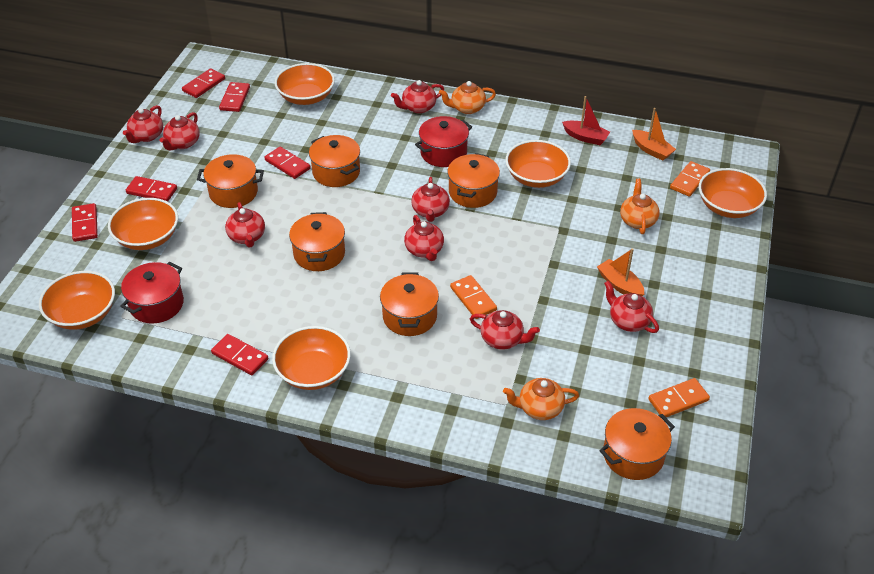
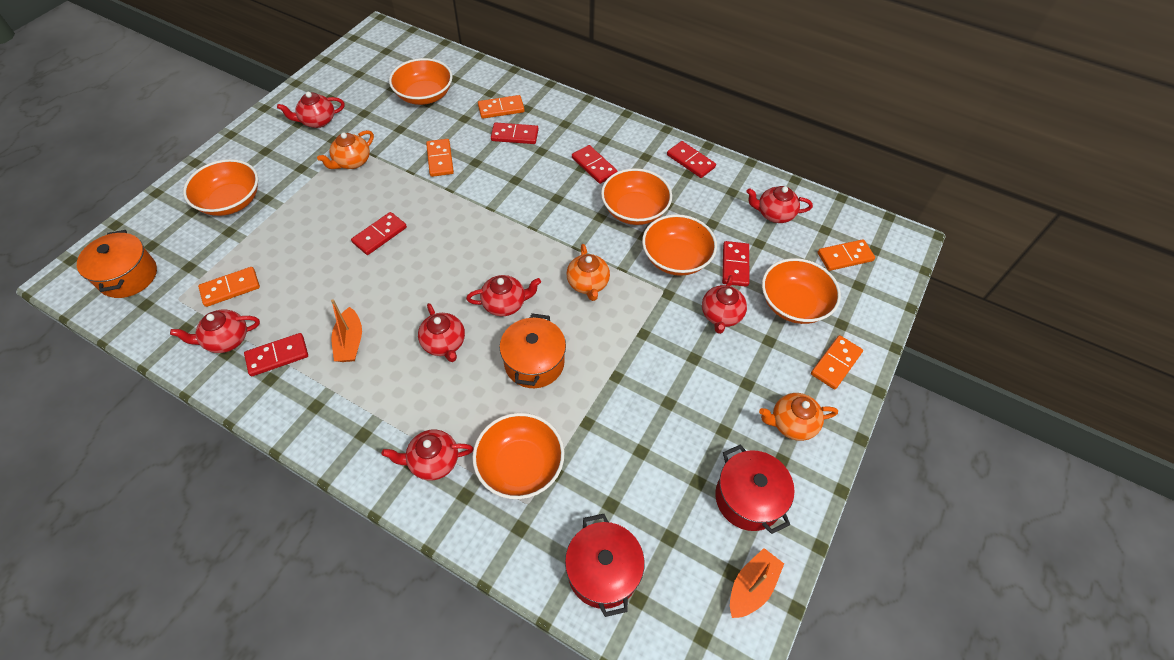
orange domino: 3 -> 5
orange pot: 6 -> 2
red boat: 1 -> 0
red teapot: 8 -> 7

